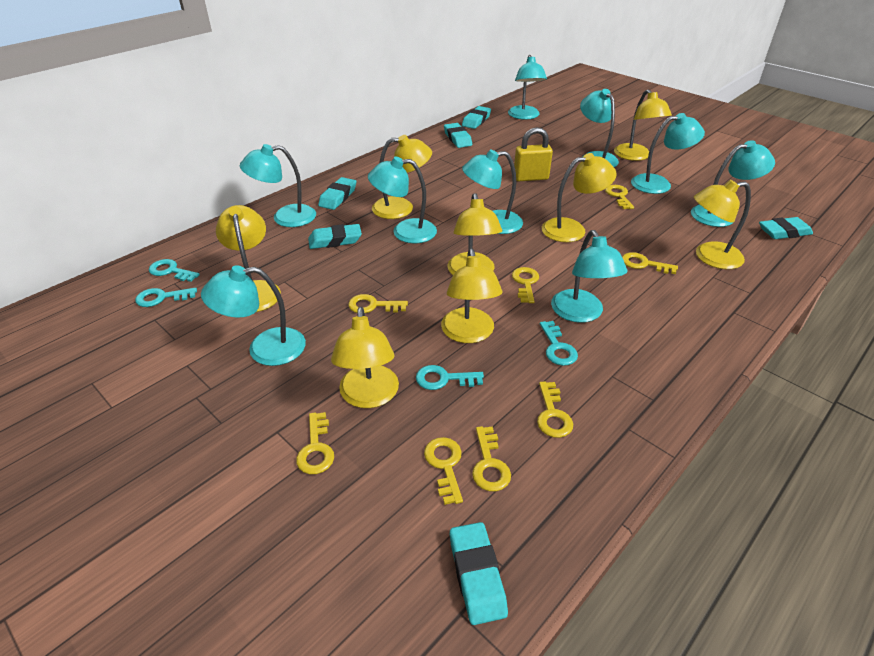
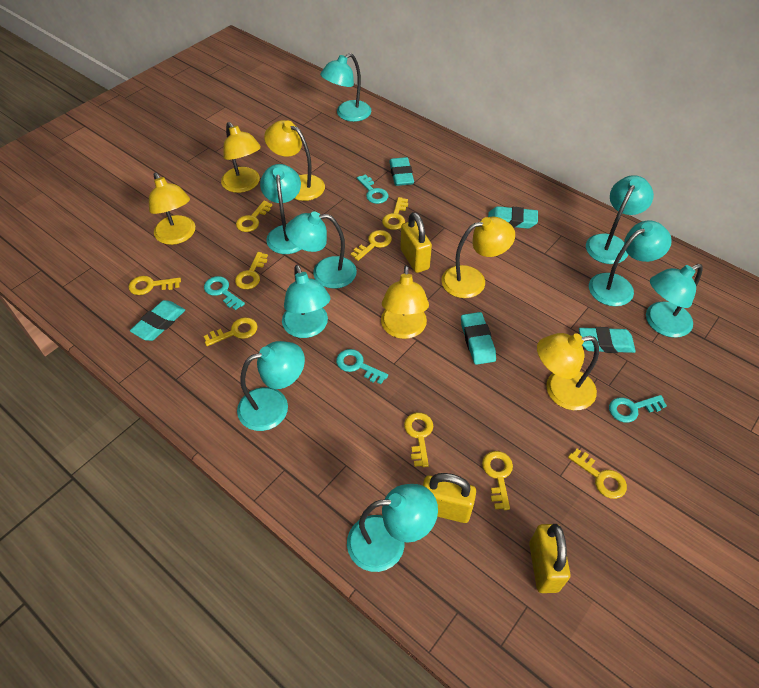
turquoise eraser: 6 -> 5
yellow key: 8 -> 9
yellow lamp: 8 -> 6
yellow padlock: 1 -> 3

